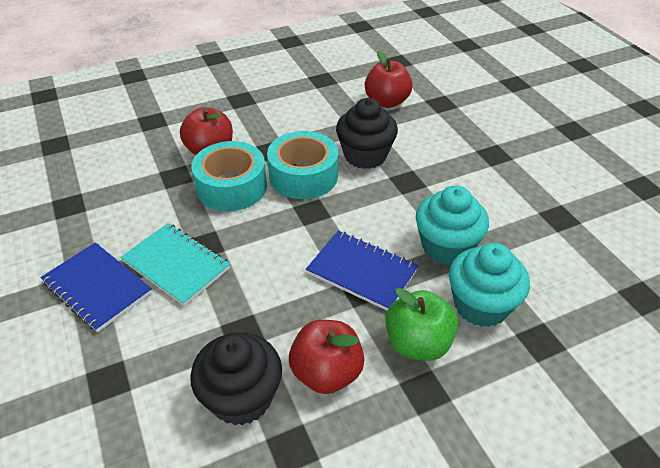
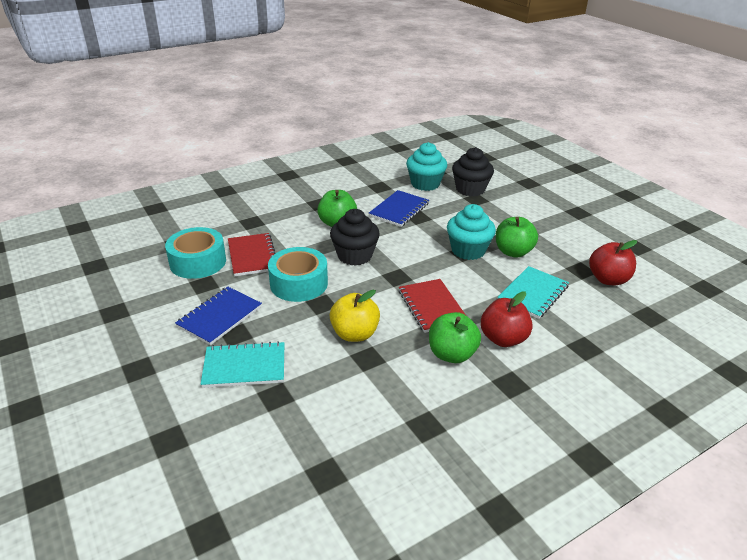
green apple: 1 -> 3
red apple: 3 -> 2
red notebook: 0 -> 2
turquoise notebook: 1 -> 2
yellow apple: 0 -> 1

